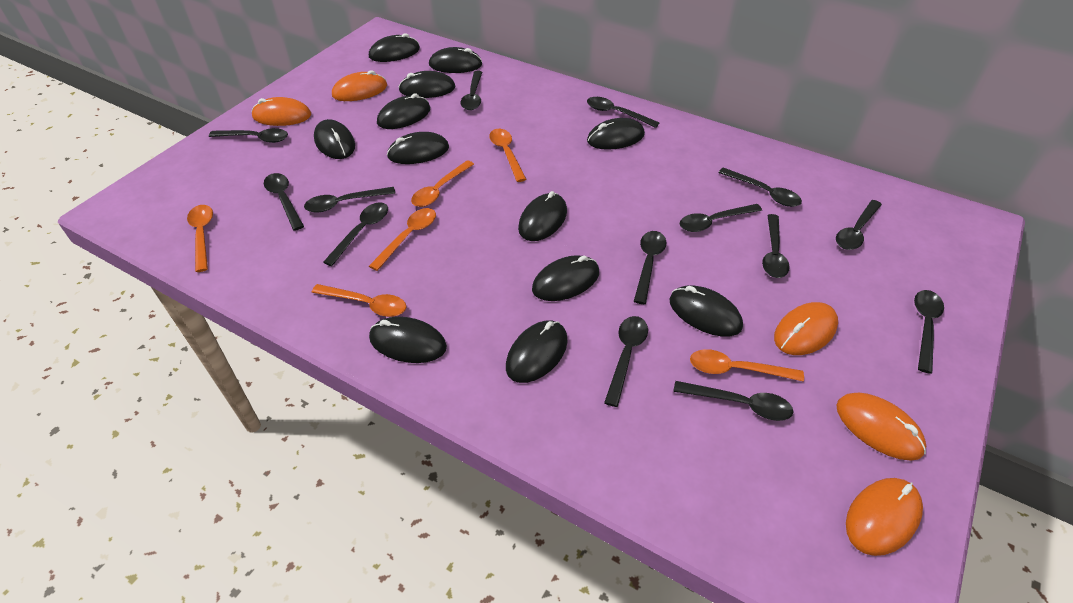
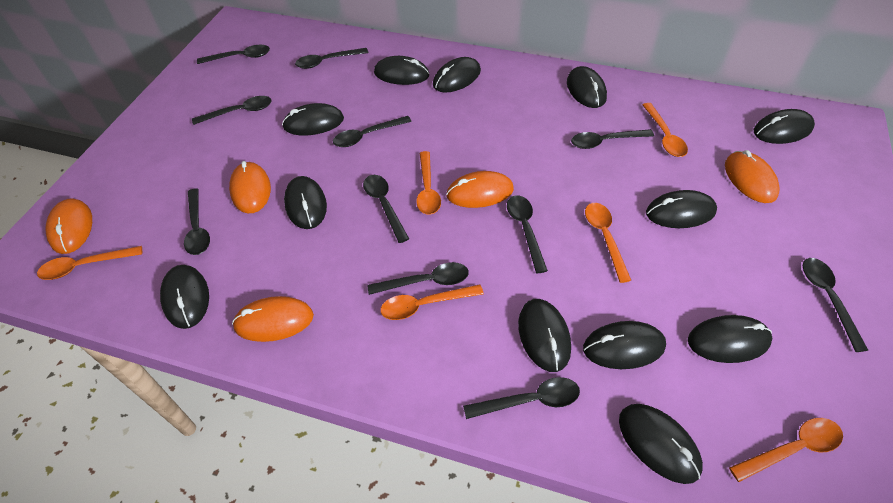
black spoon: 14 -> 11

